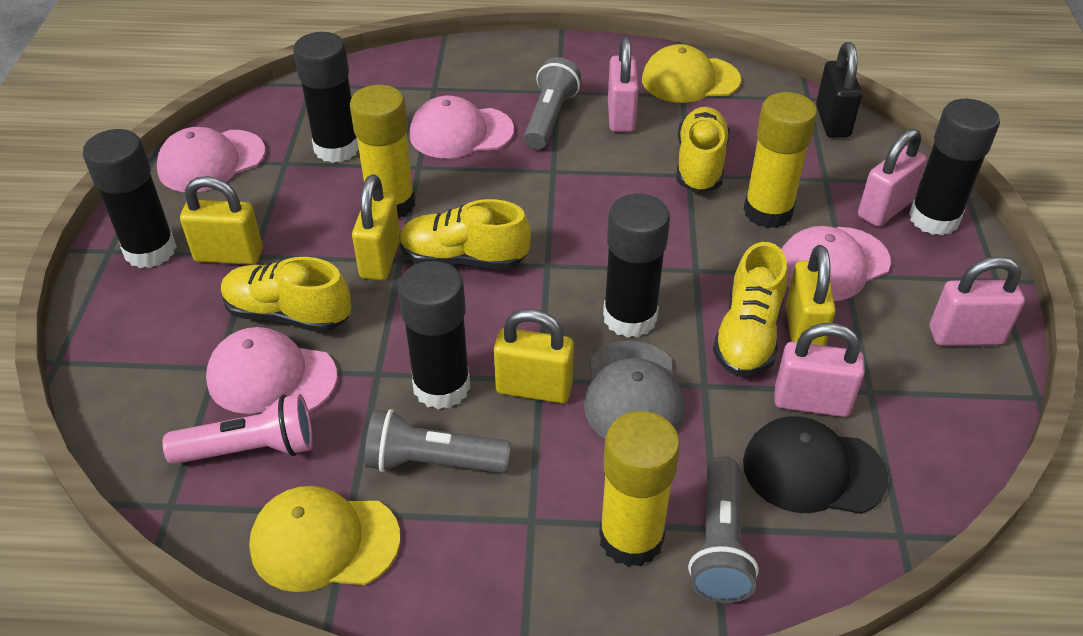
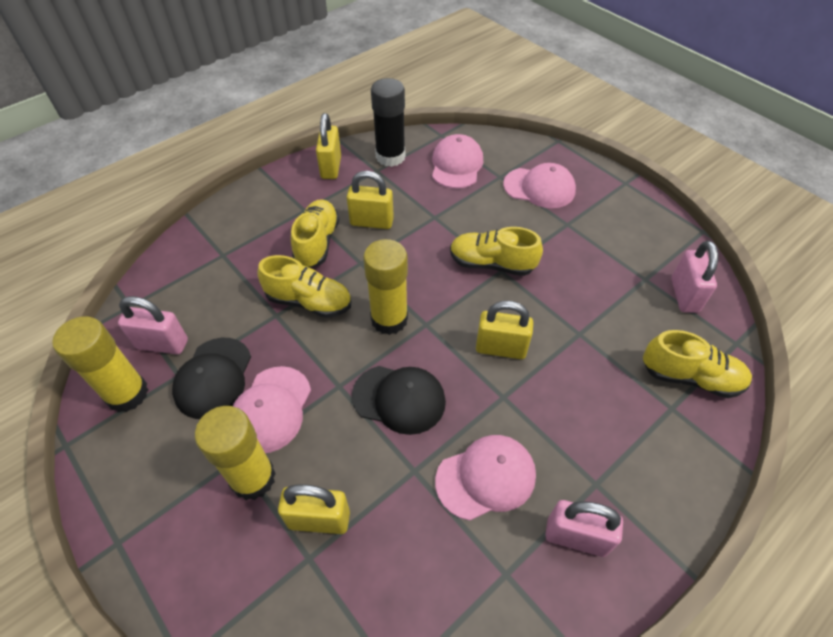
black cap: 1 -> 2
black glue stick: 5 -> 1
black padlock: 1 -> 0
grey cap: 1 -> 0
grey flashlight: 3 -> 0
pink flashlight: 1 -> 0
pink padlock: 4 -> 3
yellow cap: 2 -> 0

